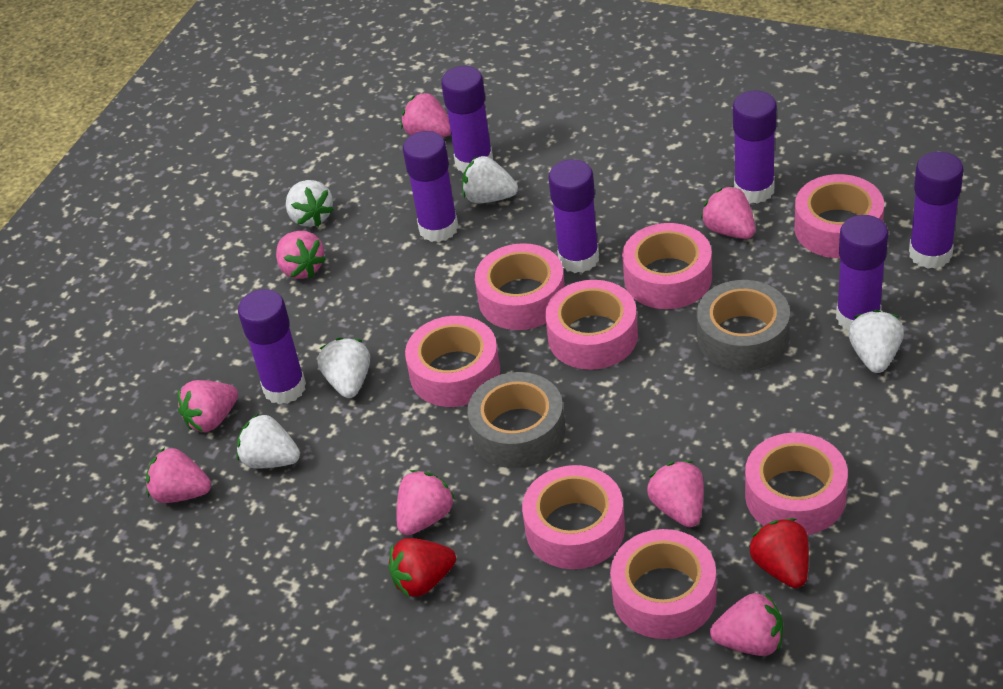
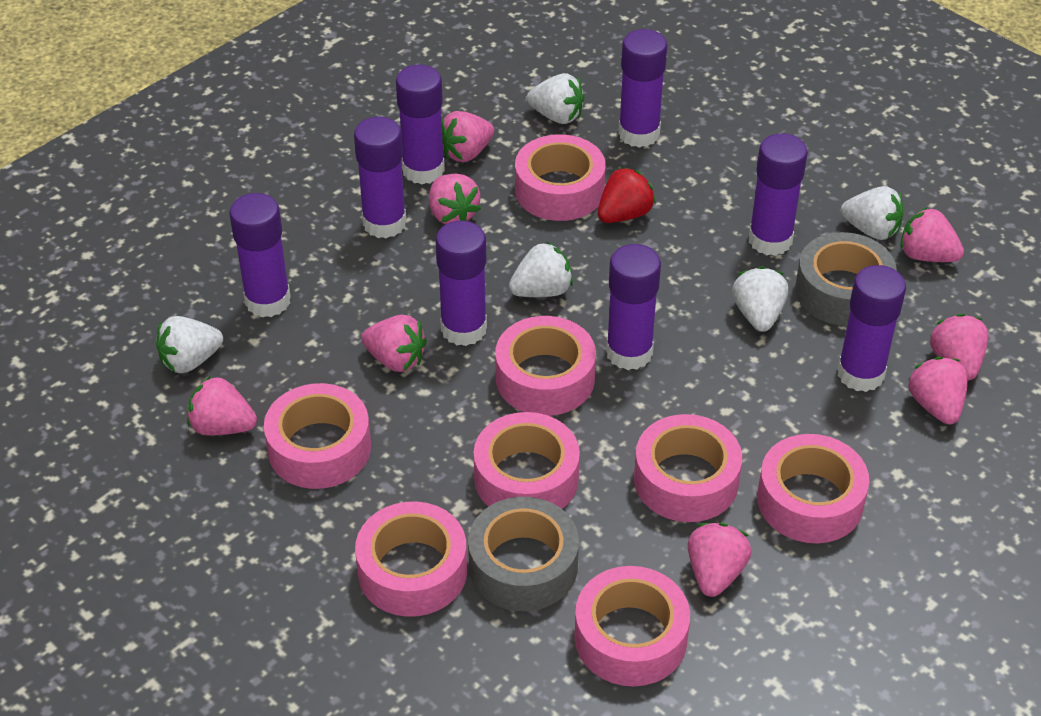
purple glue stick: 7 -> 8
red strawberry: 2 -> 1

